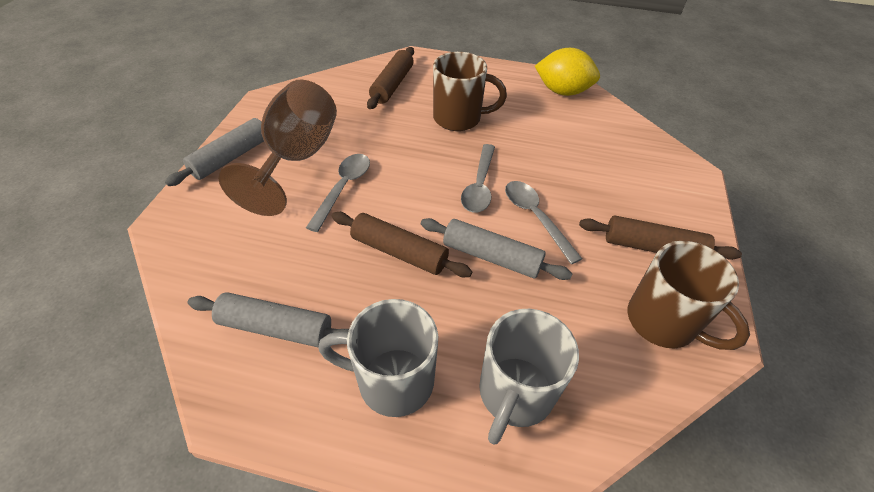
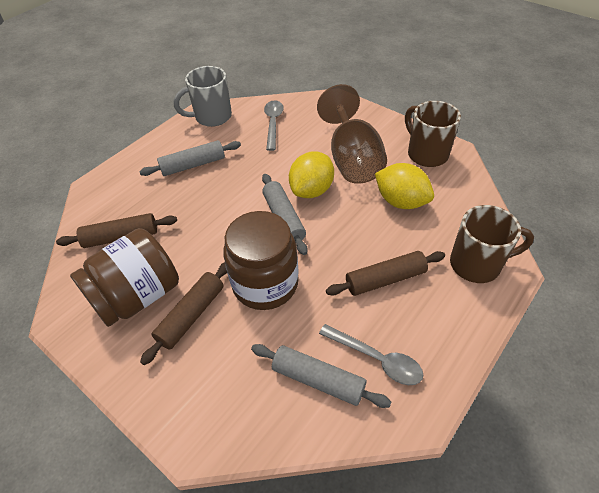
brown jar: 0 -> 2
grey mug: 2 -> 1
grey spoon: 3 -> 2
yellow lemon: 1 -> 2

